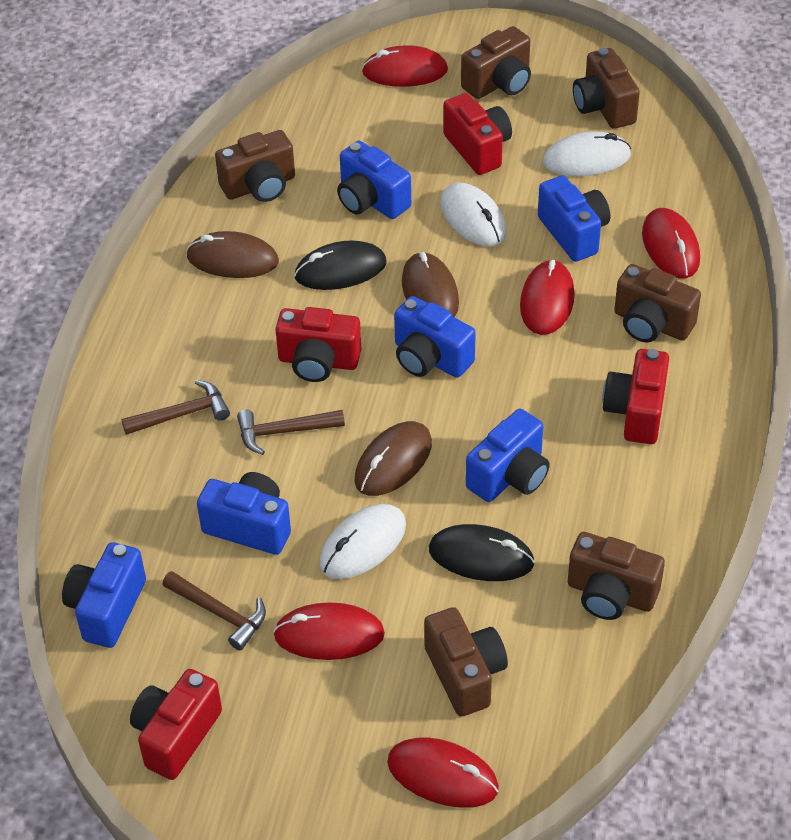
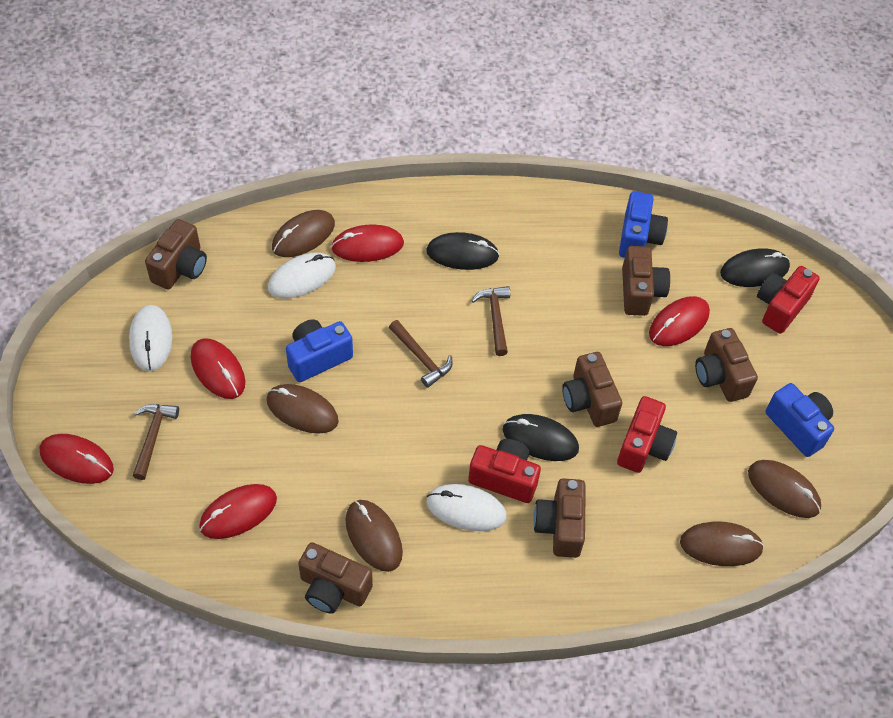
black mouse: 2 -> 3
blue camera: 6 -> 3
brown mouse: 3 -> 5
red camera: 4 -> 3

